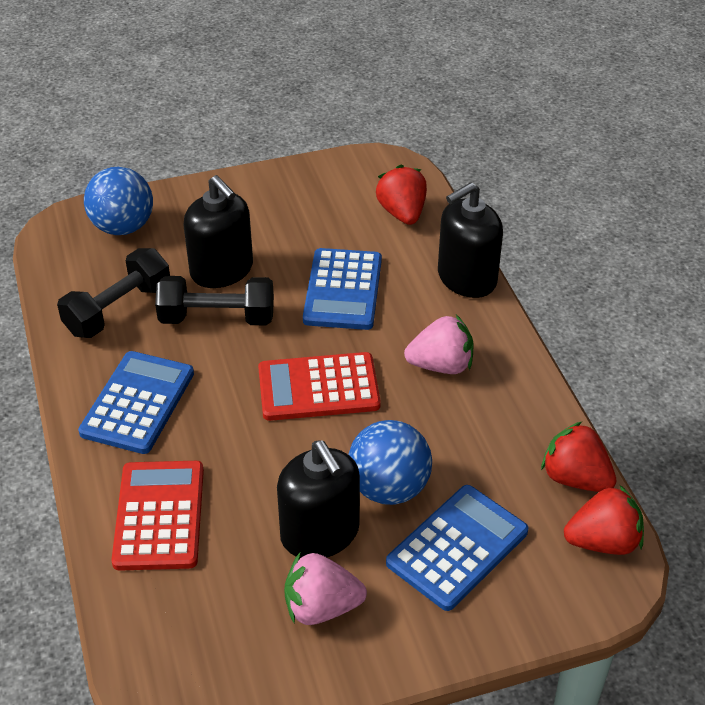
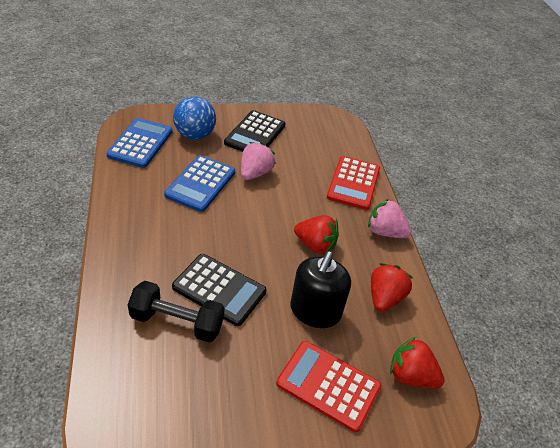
black calculator: 0 -> 2
black dumbbell: 2 -> 1
black soap dispenser: 3 -> 1
blue ball: 2 -> 1
blue calculator: 3 -> 2

